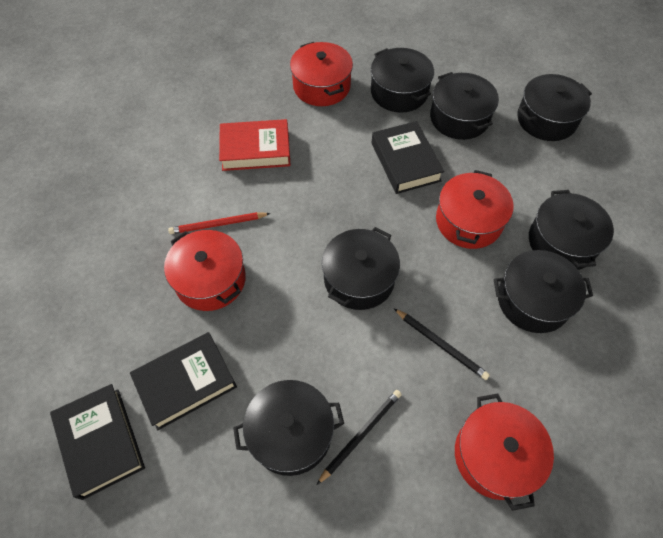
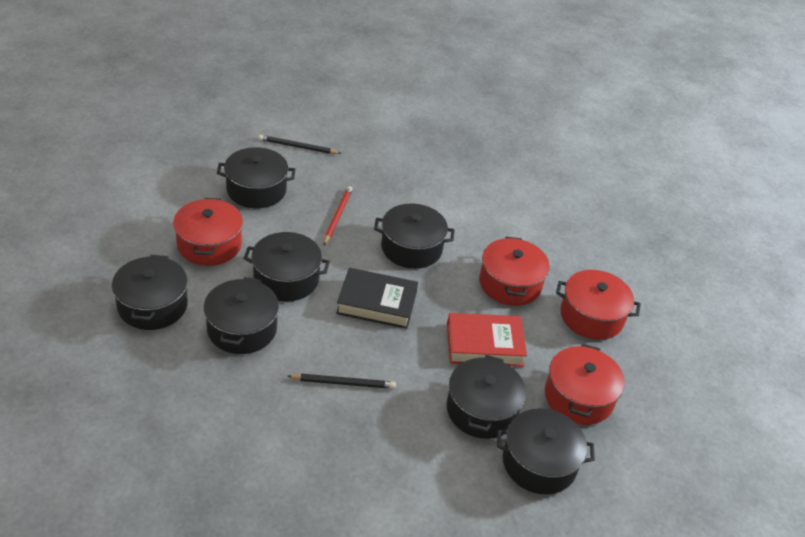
black book: 3 -> 1

